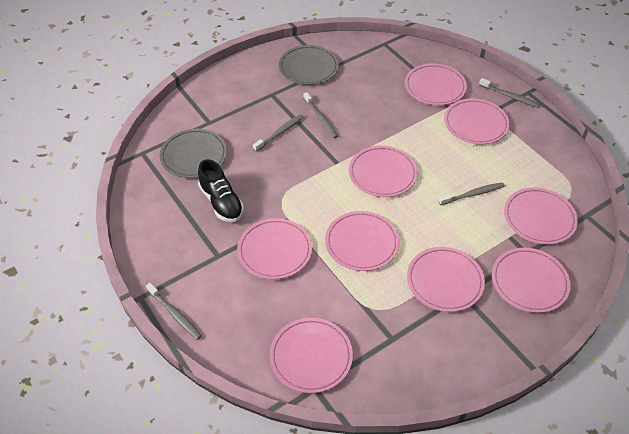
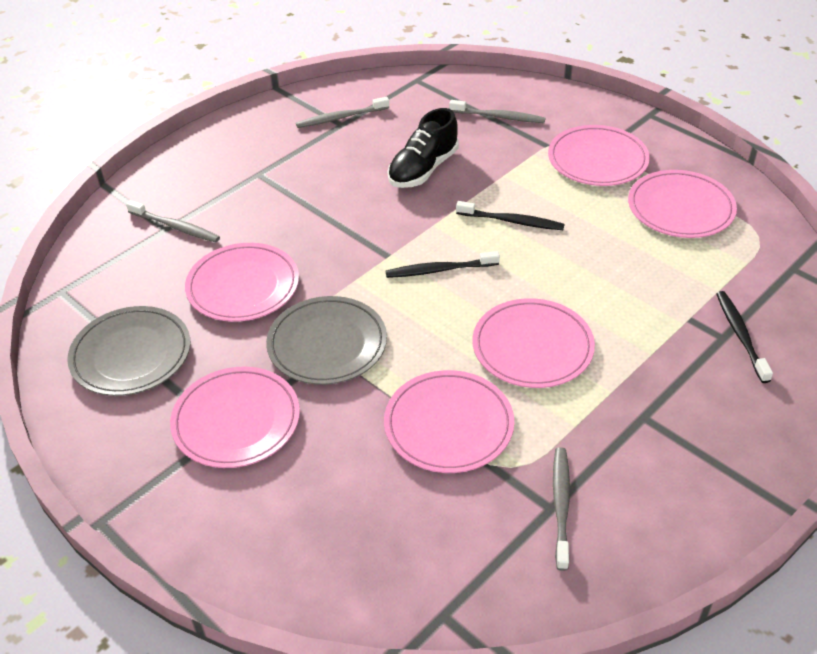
black toothbrush: 0 -> 3
grey toothbrush: 5 -> 4
pink plate: 9 -> 6

